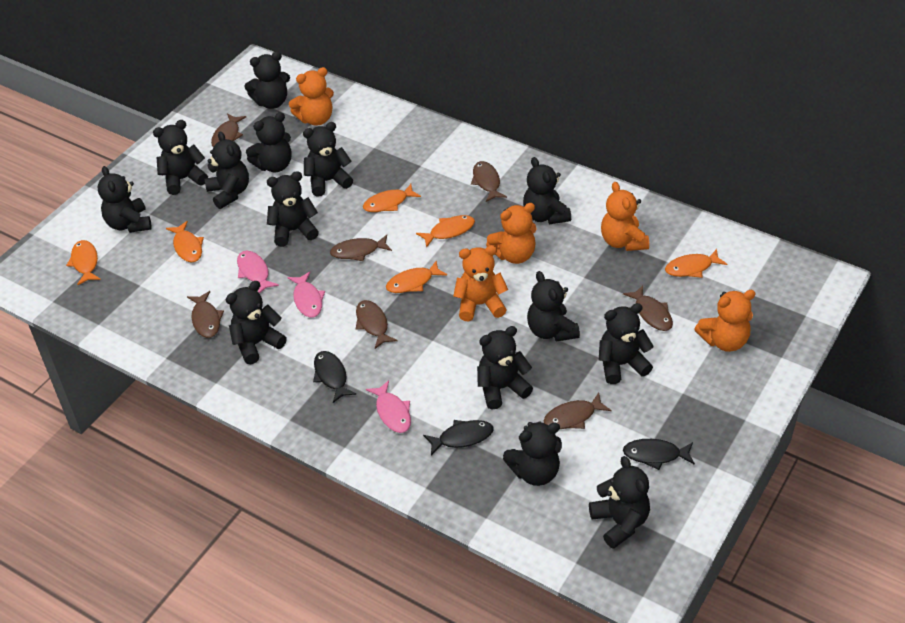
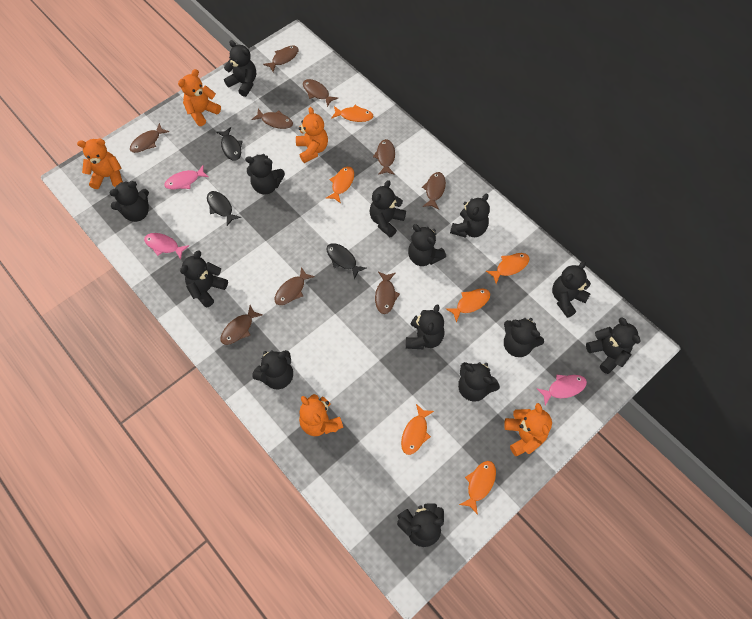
brown fish: 7 -> 9

